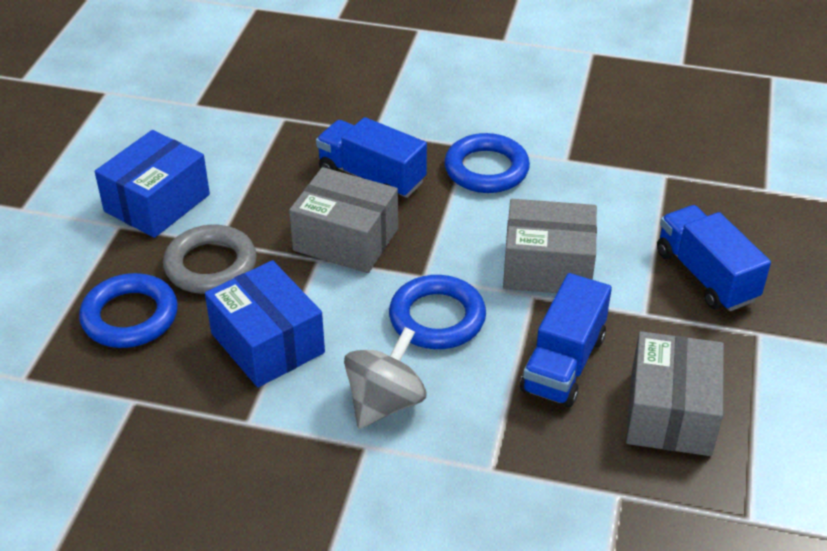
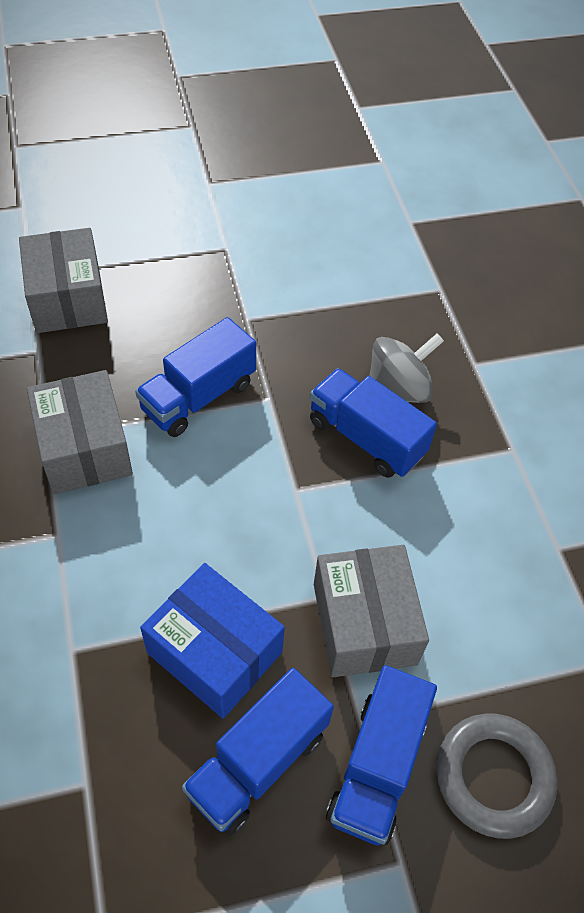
blue box: 2 -> 1
blue ring: 3 -> 0
blue truck: 3 -> 4

